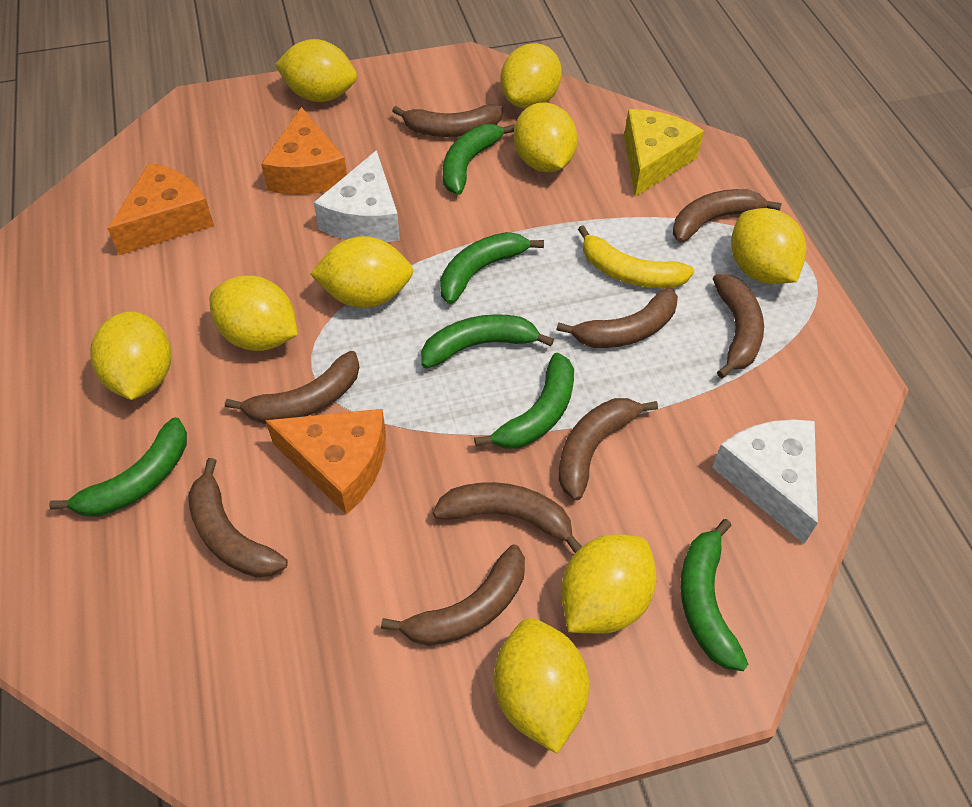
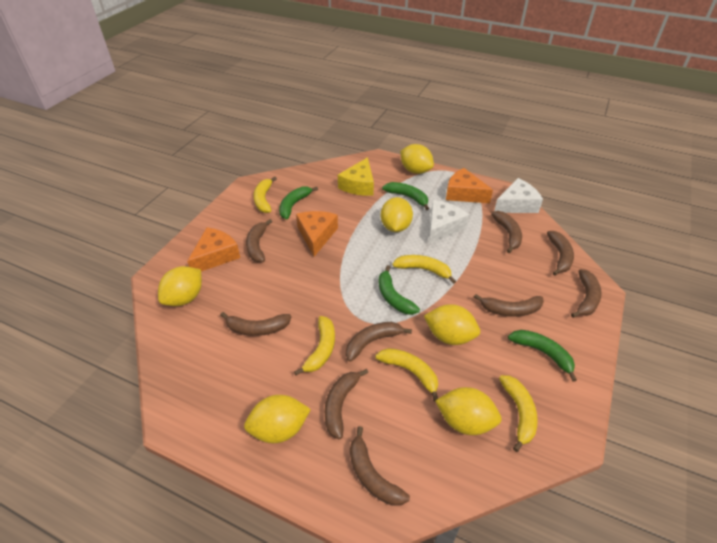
green banana: 6 -> 4
yellow banana: 1 -> 5
yellow lemon: 9 -> 6

